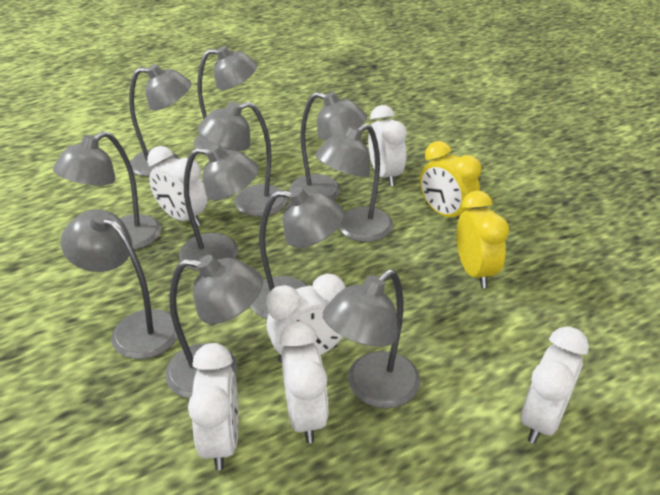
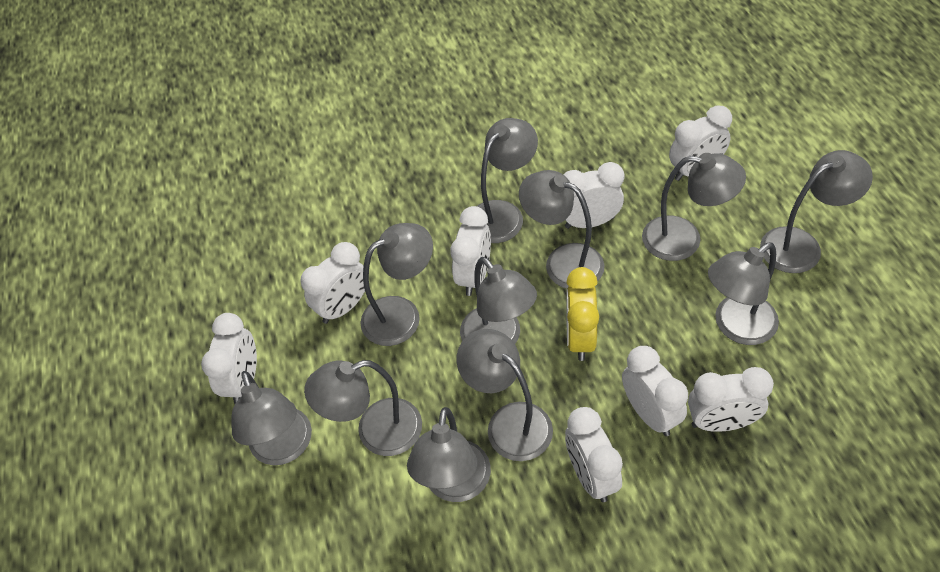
white clock: 6 -> 8
yellow clock: 2 -> 1

